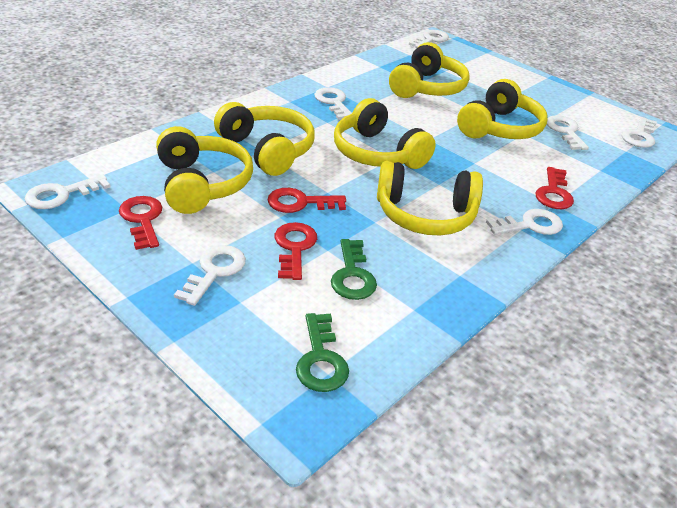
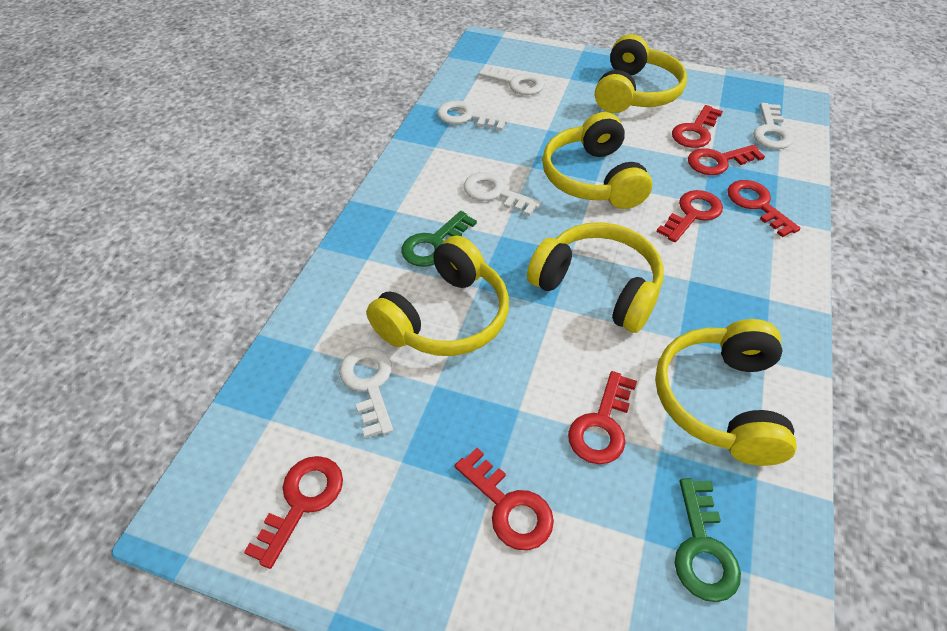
red key: 4 -> 7
white key: 7 -> 5
yellow headphones: 6 -> 5

